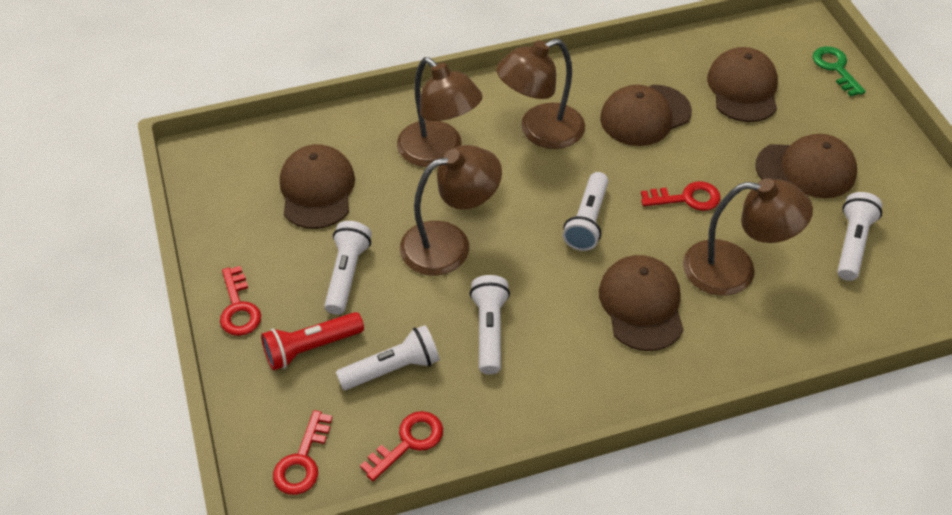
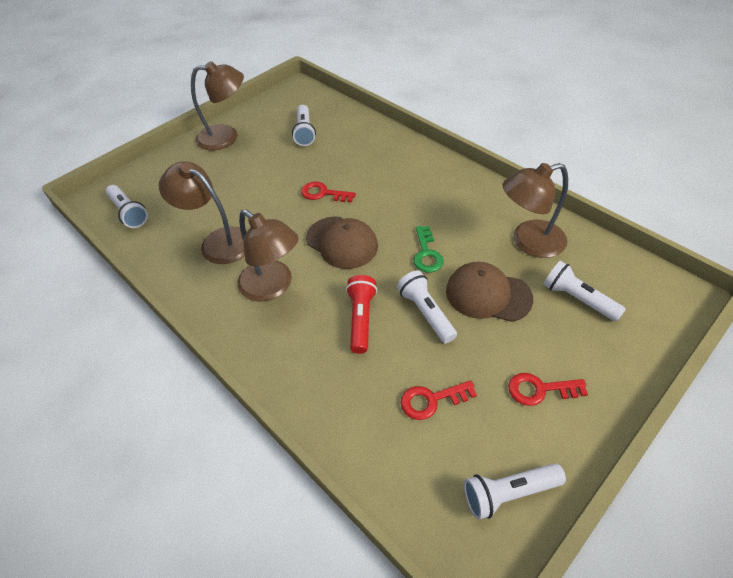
brown cap: 5 -> 2
red key: 4 -> 3

